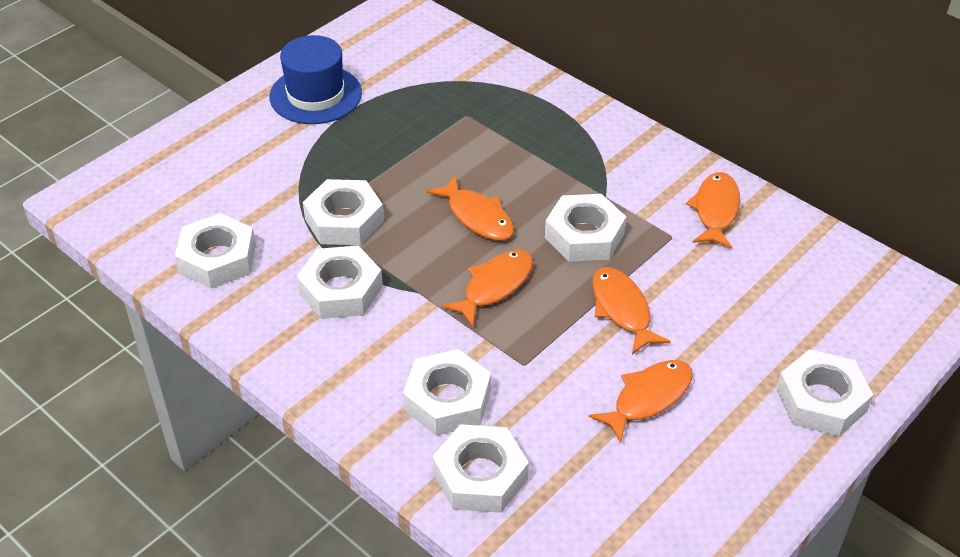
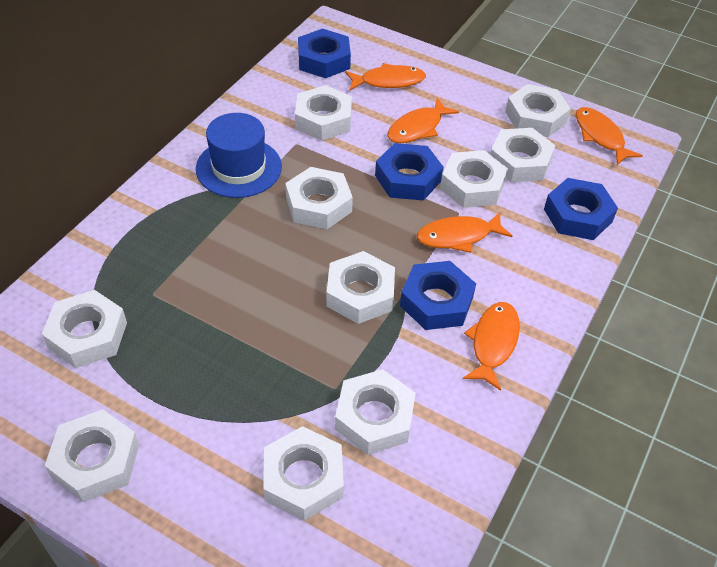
blue nut: 0 -> 4
white nut: 7 -> 10

